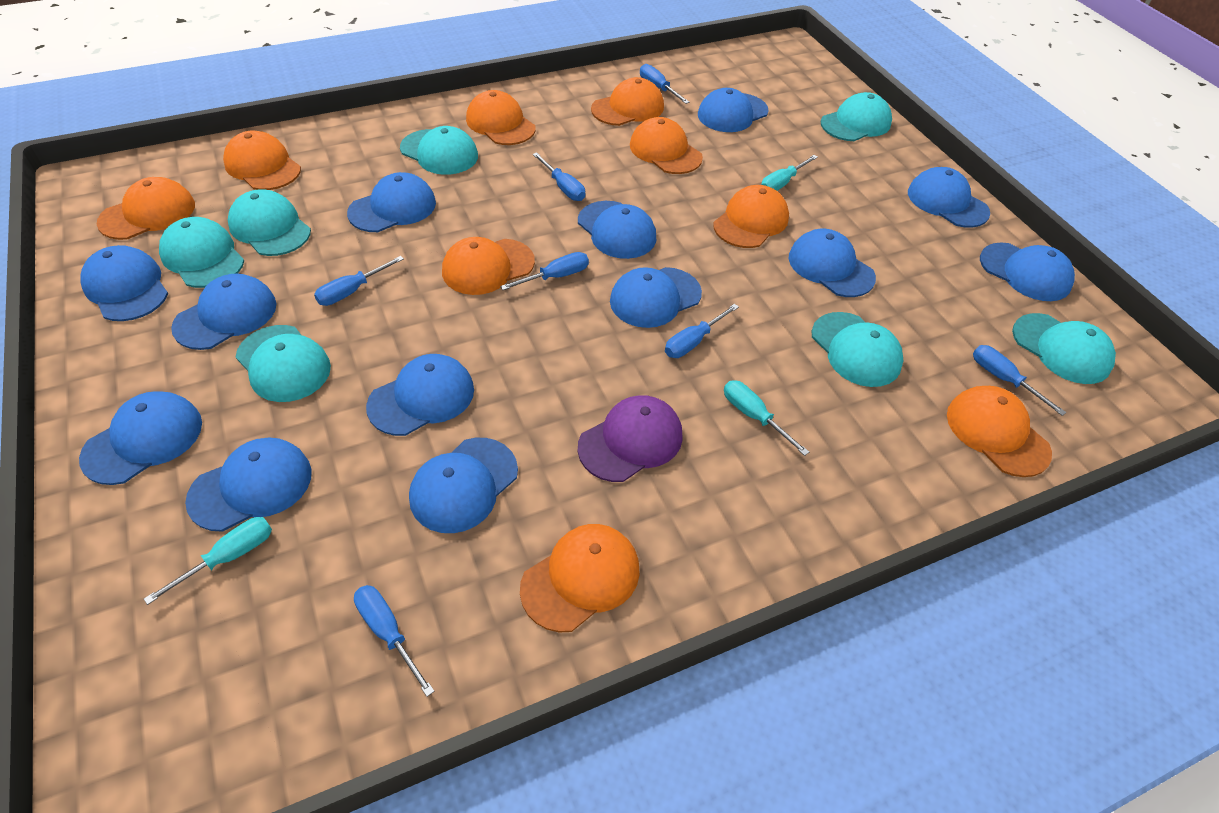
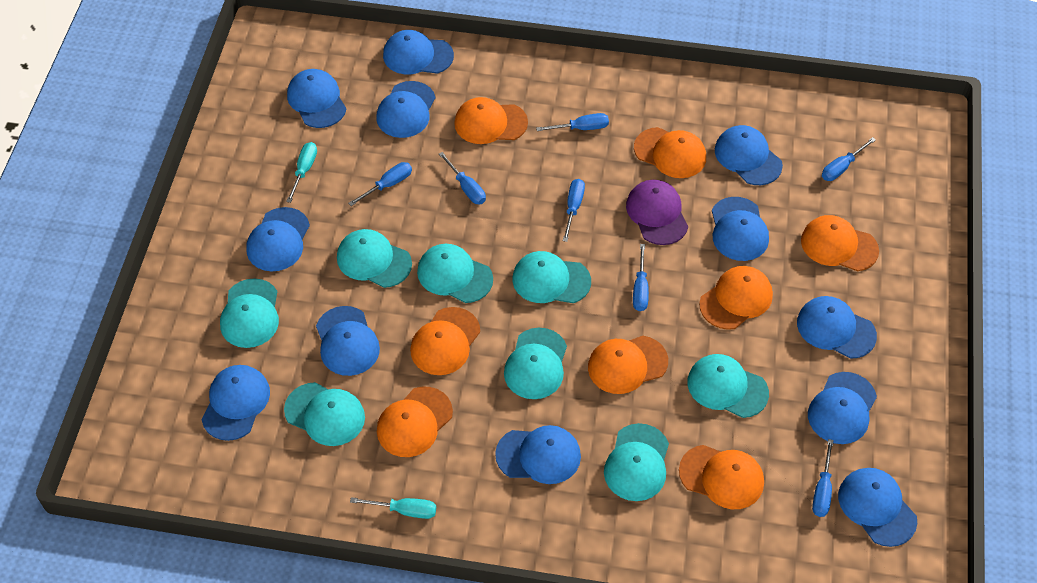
blue cap: 13 -> 12
orange cap: 9 -> 8
turquoise cap: 7 -> 8
turquoise screwdriver: 3 -> 2

